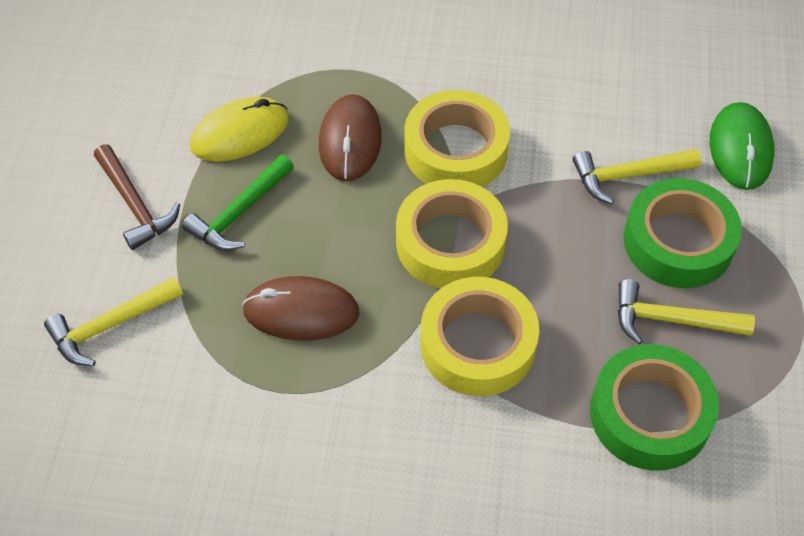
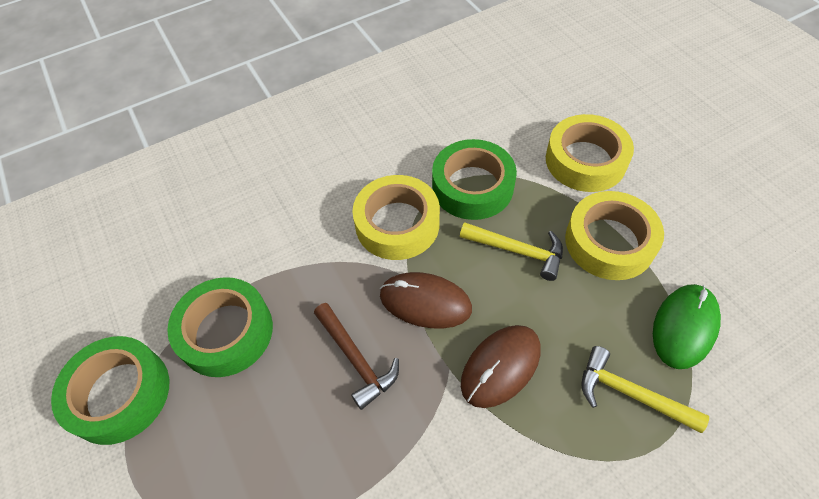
green hammer: 1 -> 0
green tape: 2 -> 3
yellow hammer: 3 -> 2
yellow mouse: 1 -> 0

